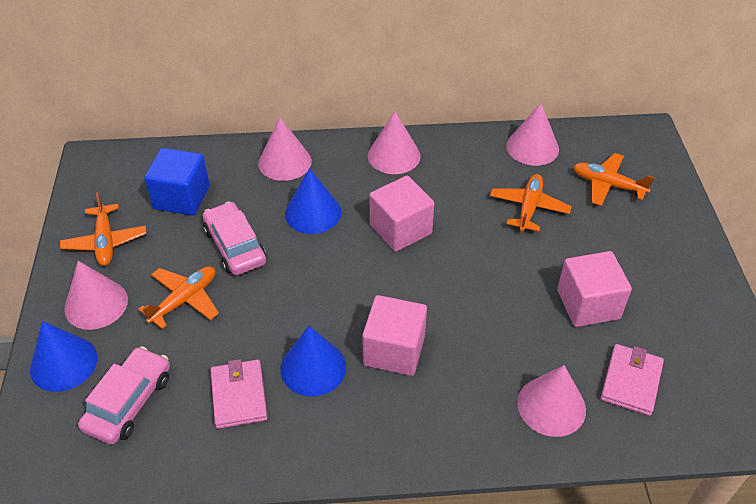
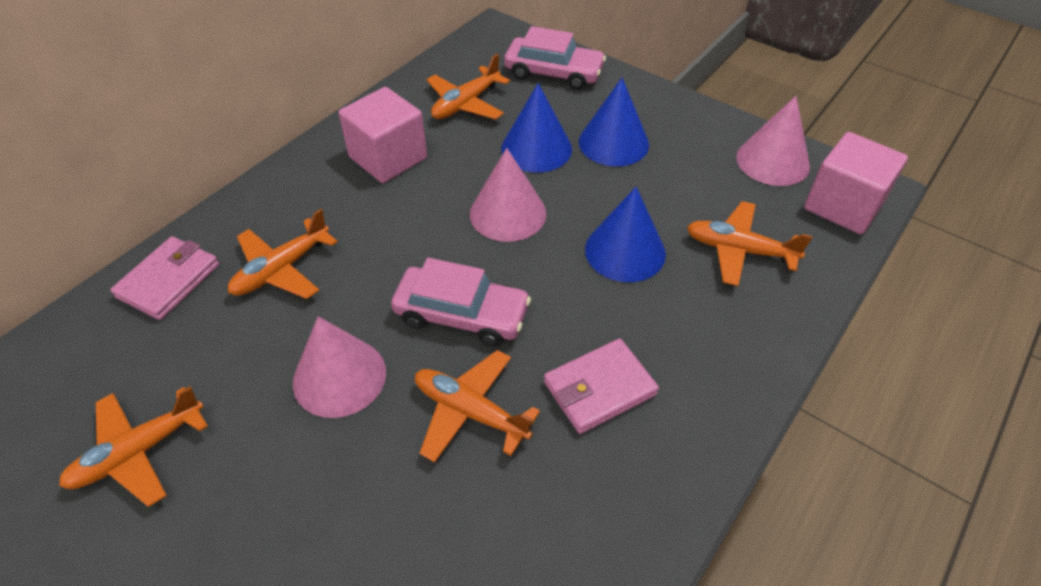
blue cube: 1 -> 0
orange plane: 4 -> 5
pink cone: 5 -> 3
pink cube: 3 -> 2

